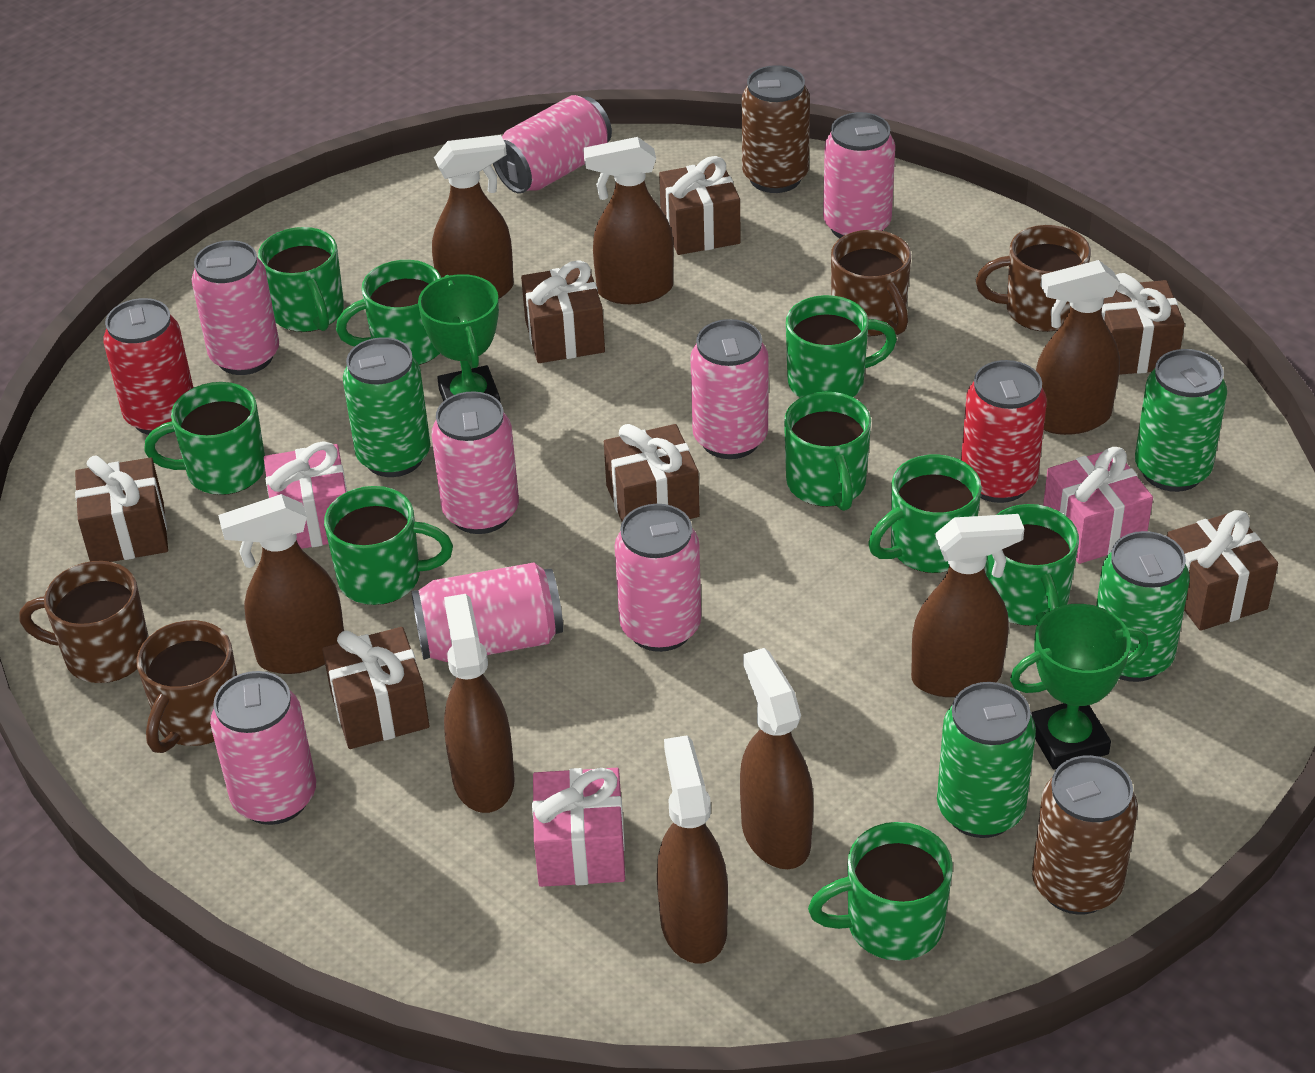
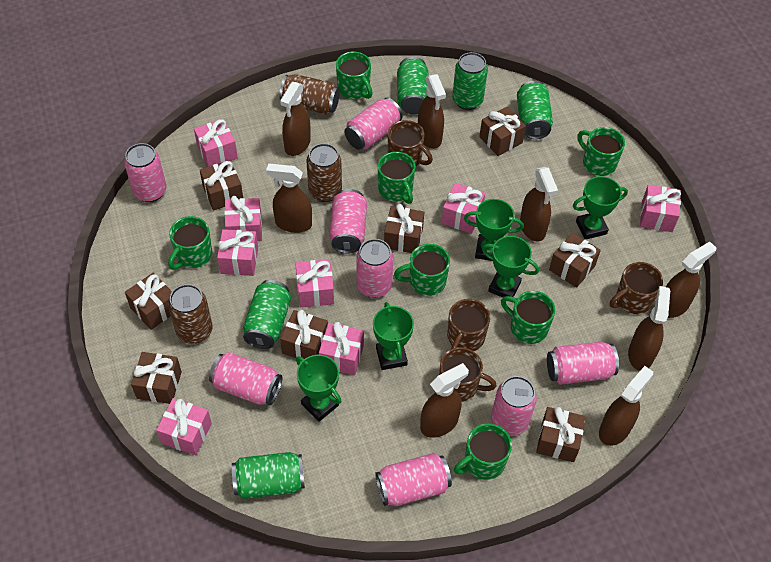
brown can: 2 -> 3
brown gift: 7 -> 8
green can: 4 -> 5
green mug: 9 -> 7
green trophy: 2 -> 5
pink gift: 3 -> 8
red can: 2 -> 0

